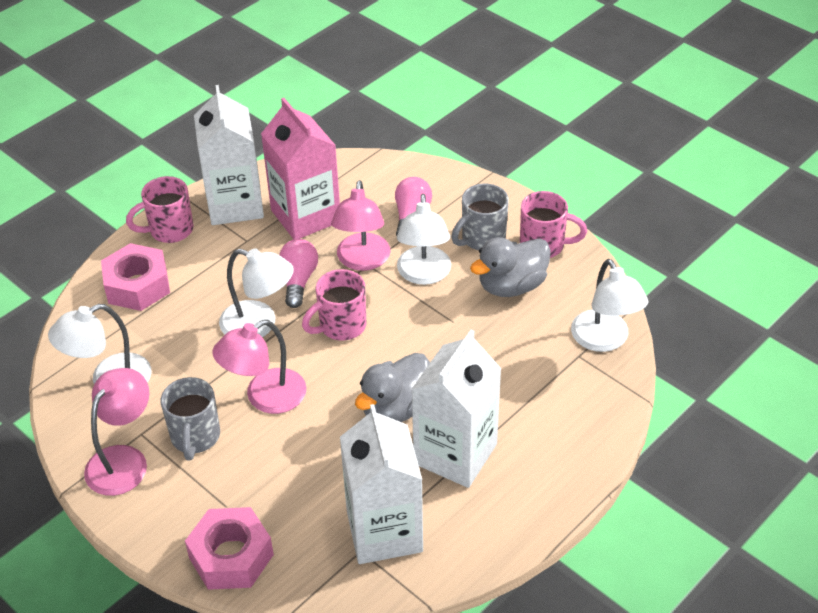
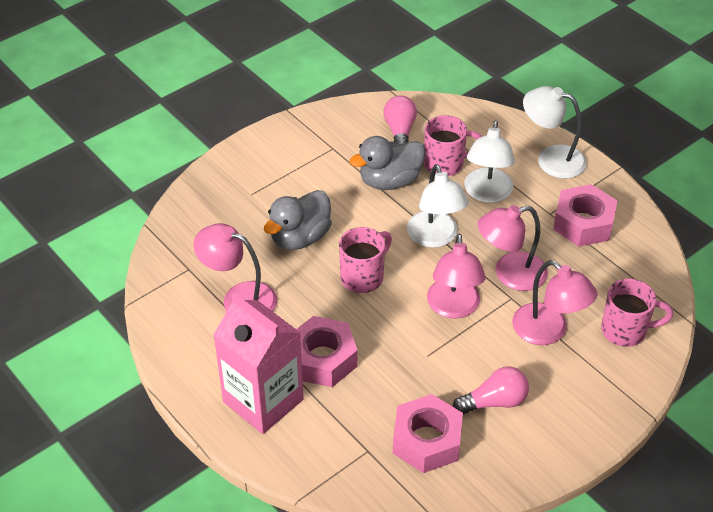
grey mug: 2 -> 0
pink lamp: 3 -> 4
pink nut: 2 -> 3
white carton: 3 -> 0
white lamp: 4 -> 3

